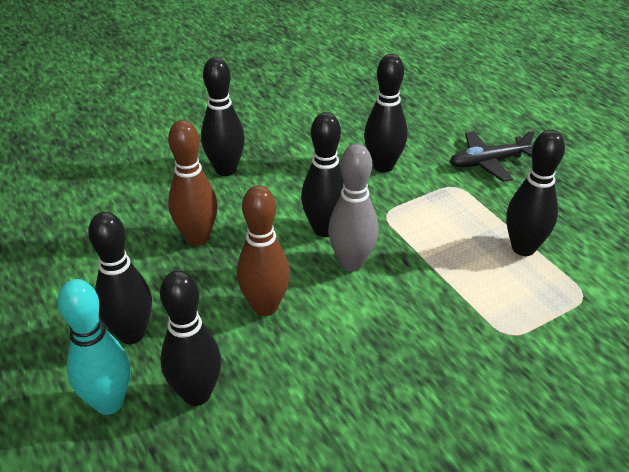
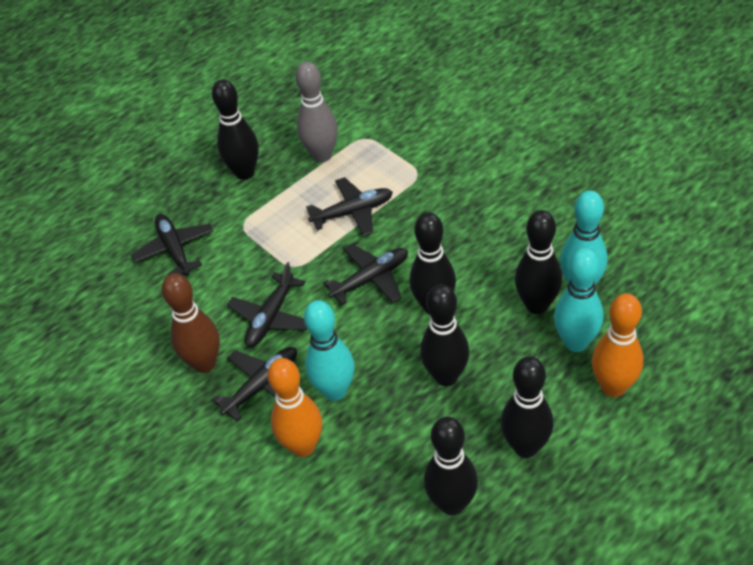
black plane: 1 -> 5
brown bowling pin: 2 -> 1
orange bowling pin: 0 -> 2
turquoise bowling pin: 1 -> 3

